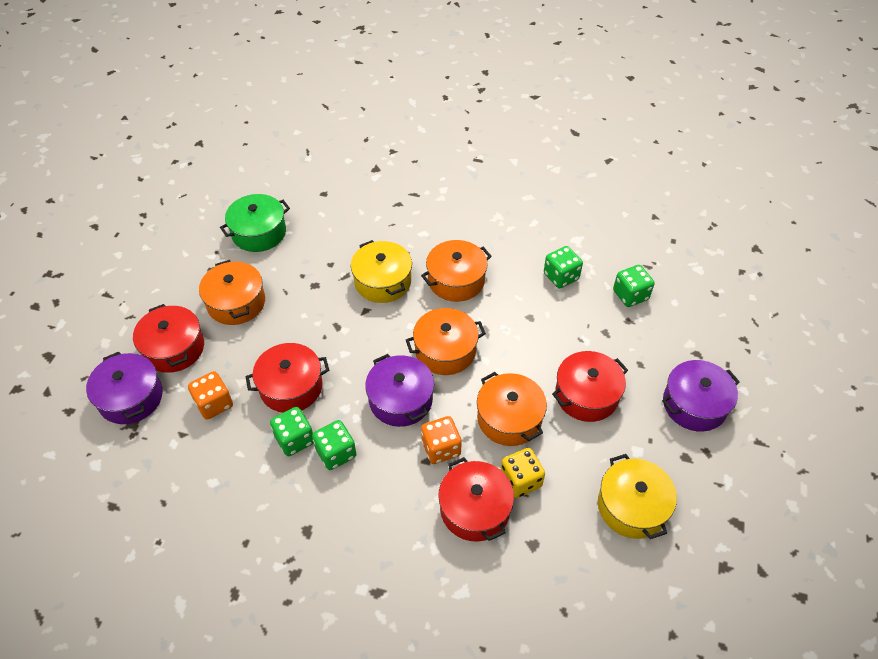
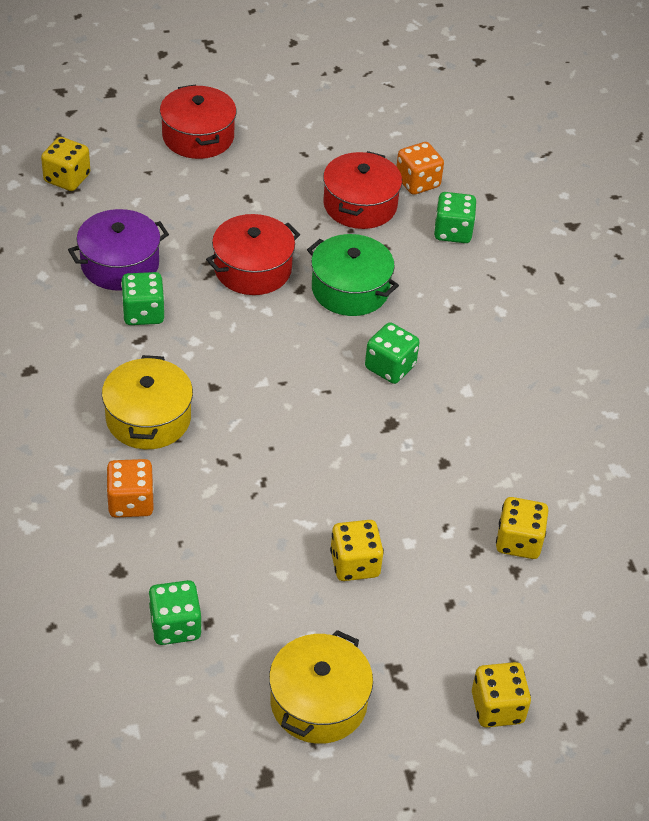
orange pot: 4 -> 0
purple pot: 3 -> 1
red pot: 4 -> 3
yellow dice: 1 -> 4

